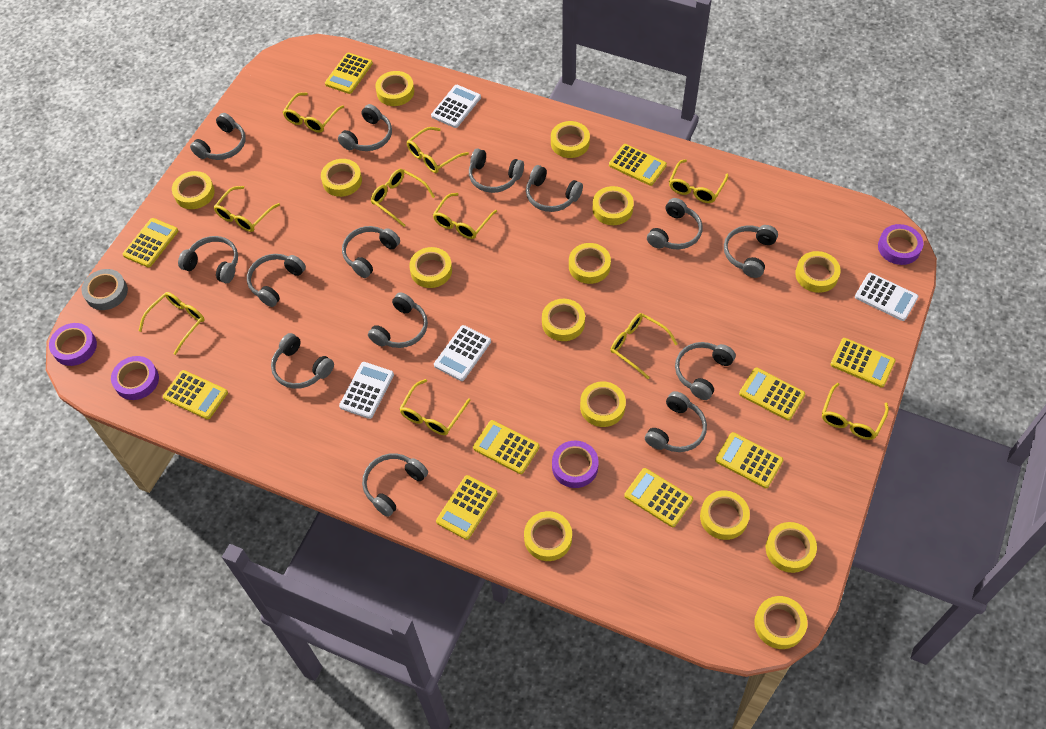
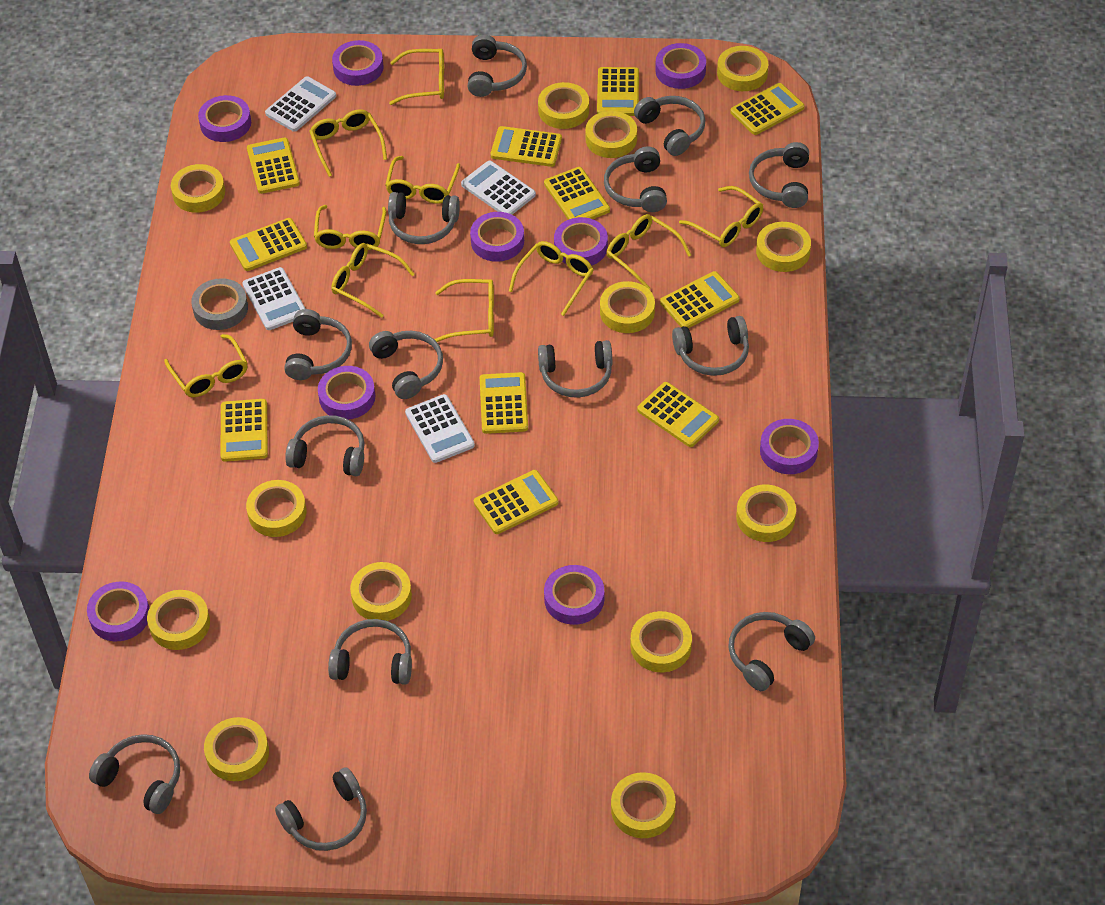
purple tape: 4 -> 9
yellow calculator: 10 -> 11
yellow tape: 14 -> 13

